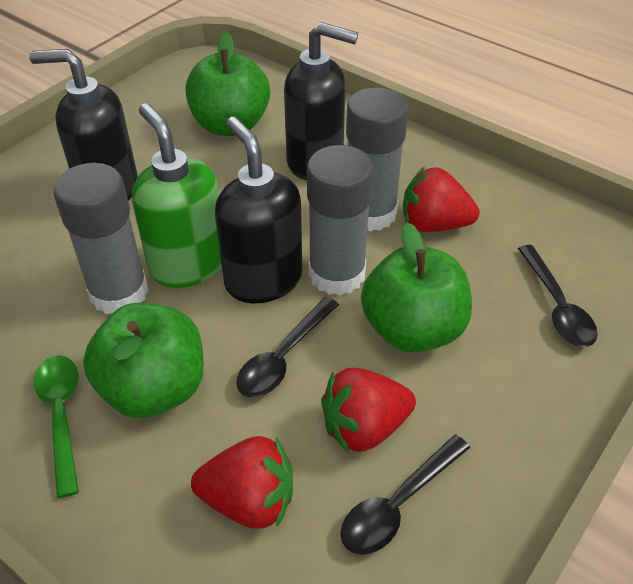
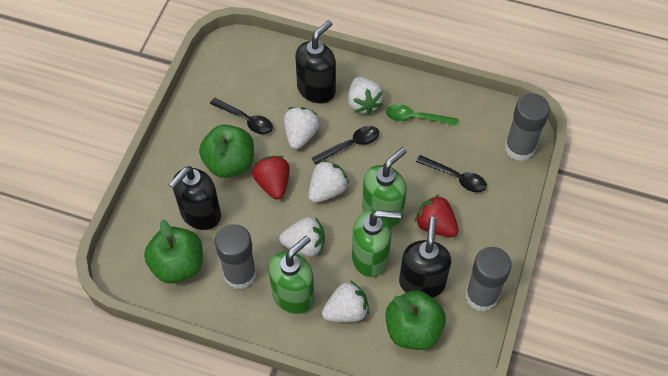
green soap dispenser: 1 -> 3
red strawberry: 3 -> 2
white strawberry: 0 -> 5

